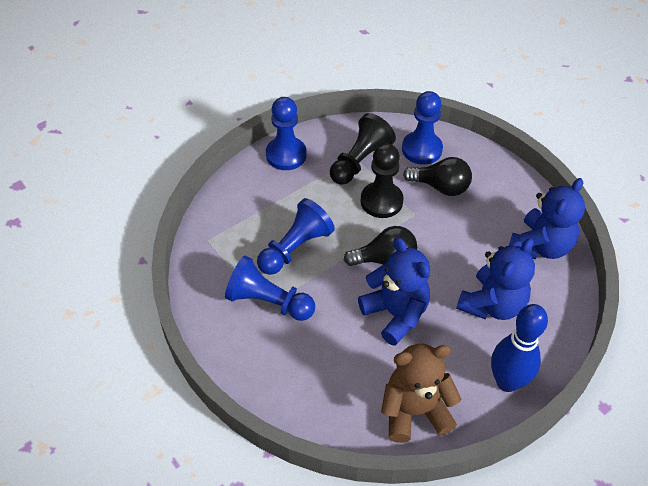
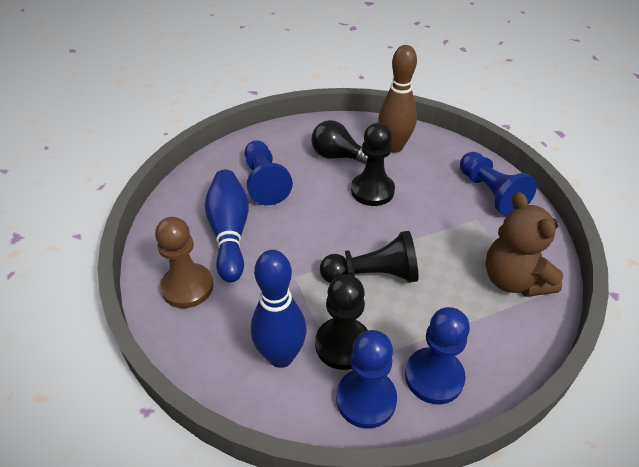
black light bulb: 2 -> 1
black pawn: 2 -> 3
blue bowling pin: 1 -> 2
blue teddy bear: 3 -> 0
brown bowling pin: 0 -> 1
brown pawn: 0 -> 1

